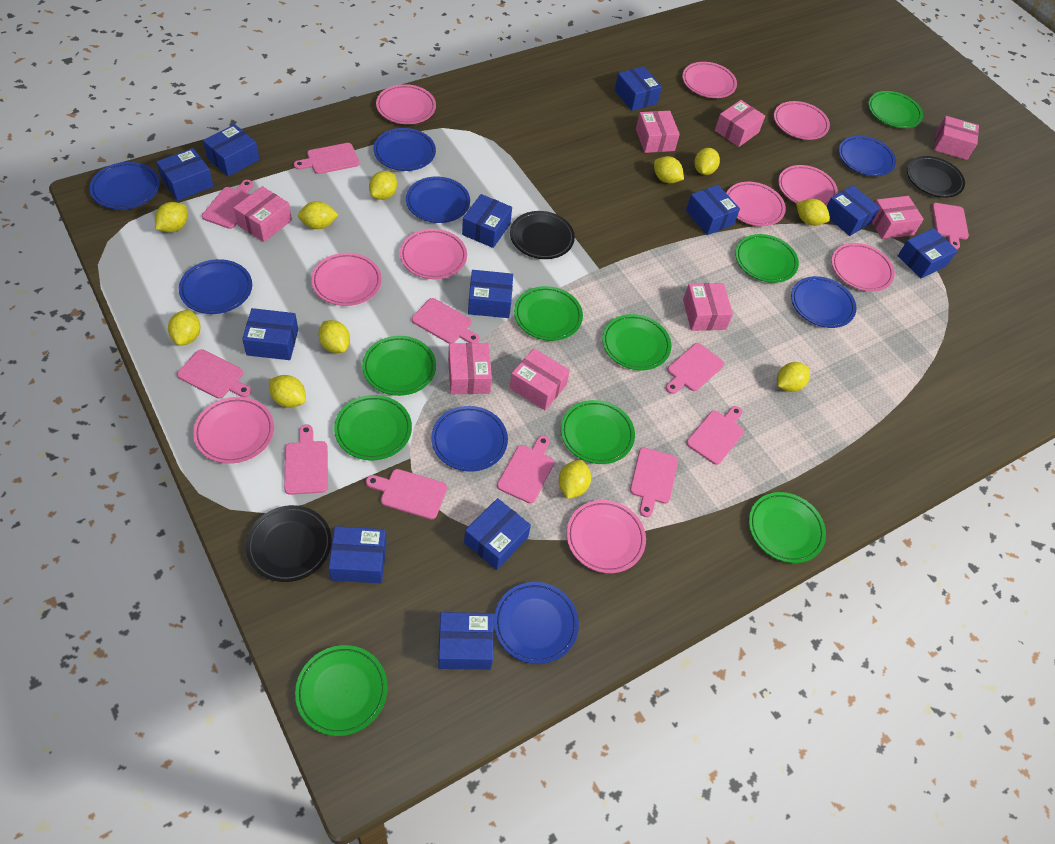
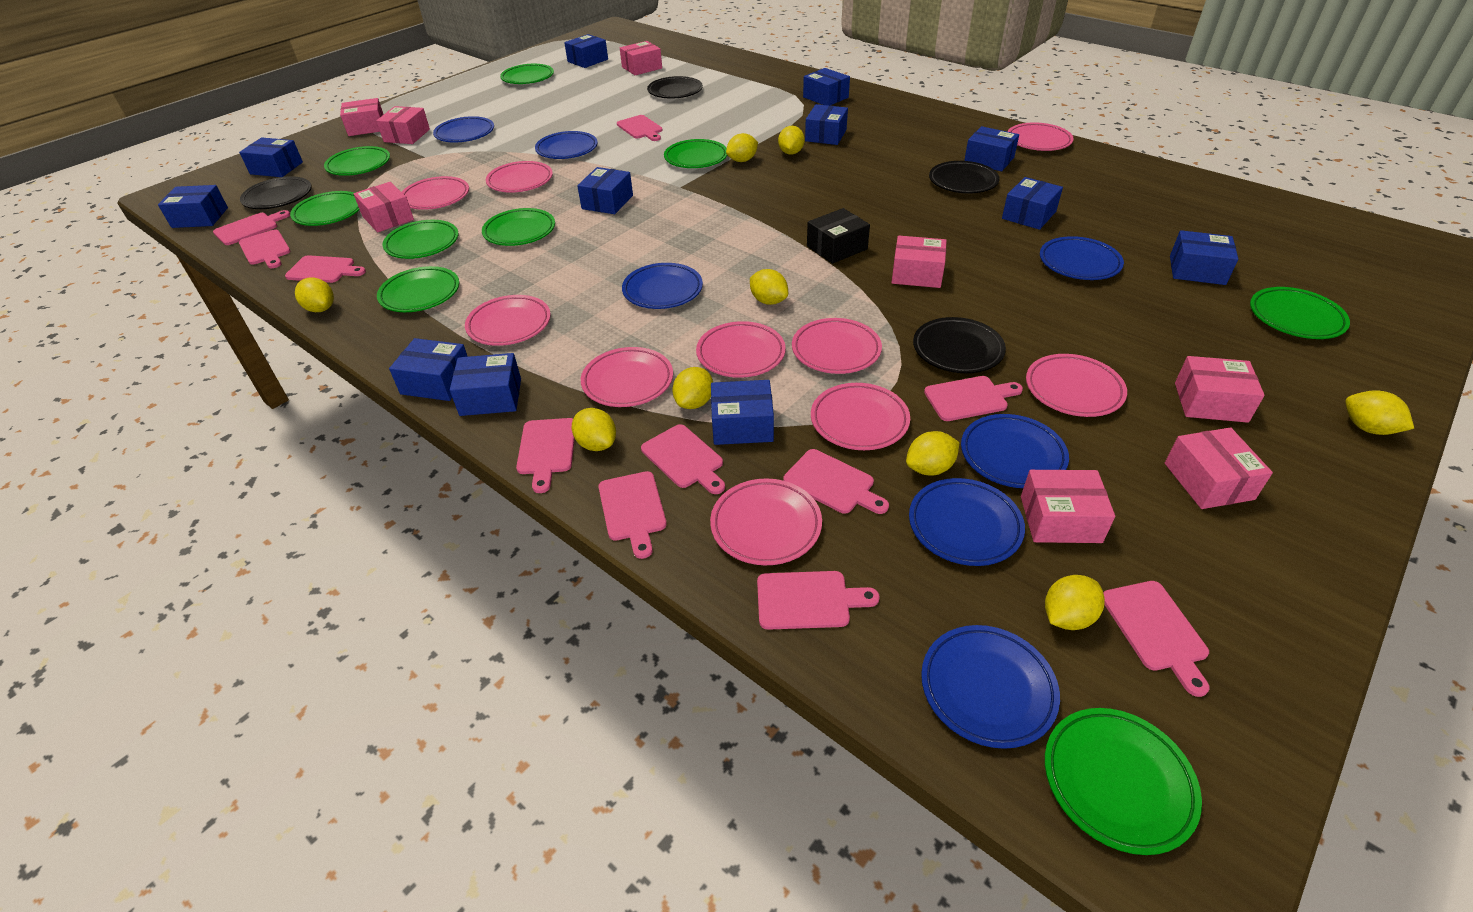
black box: 0 -> 1
black plate: 3 -> 4
blue plate: 8 -> 7
yellow lemon: 11 -> 9

